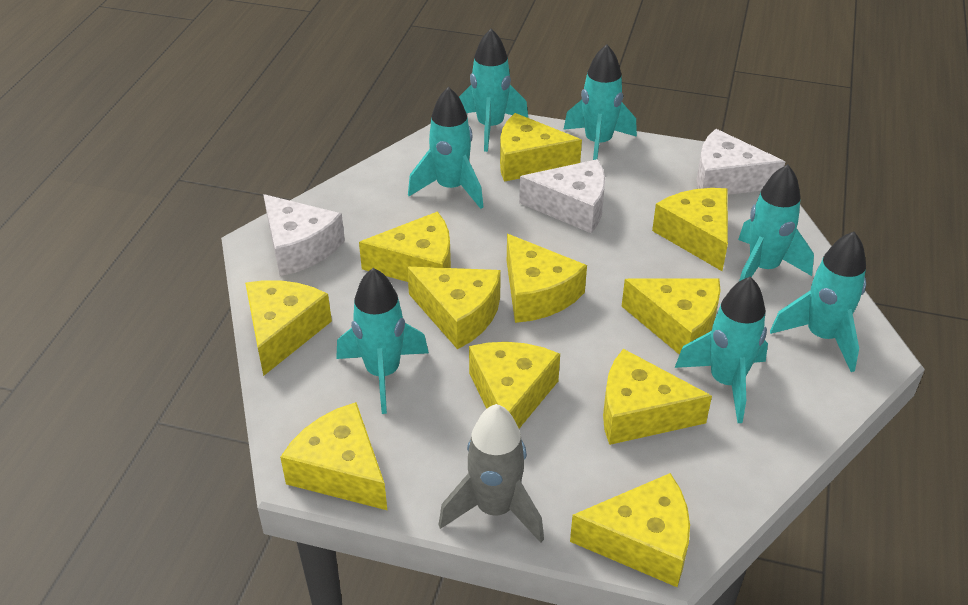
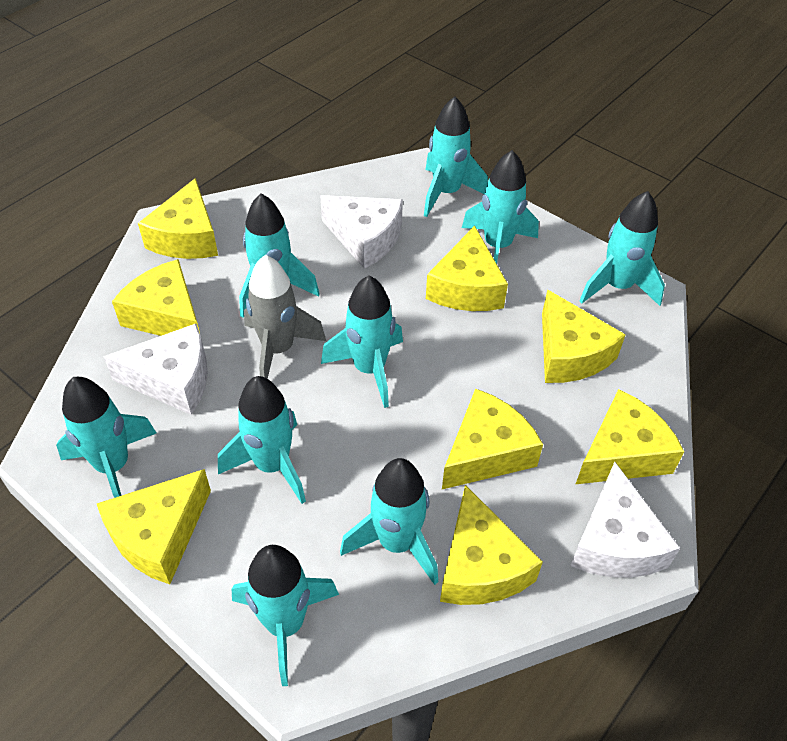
turquoise rocket: 7 -> 9
yellow cheese: 11 -> 8

